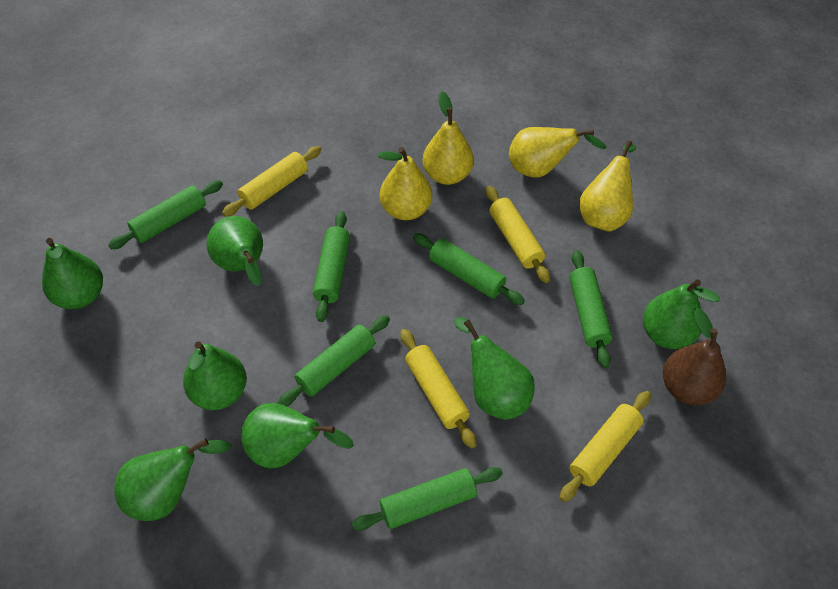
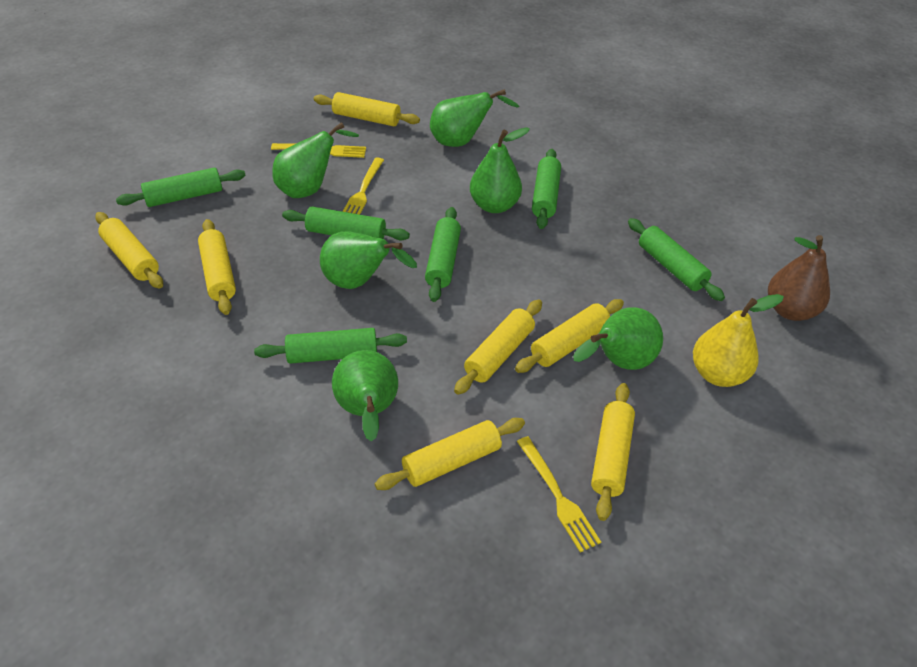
green pear: 7 -> 6
yellow fork: 0 -> 3
yellow pear: 4 -> 1
yellow rolling pin: 4 -> 7

